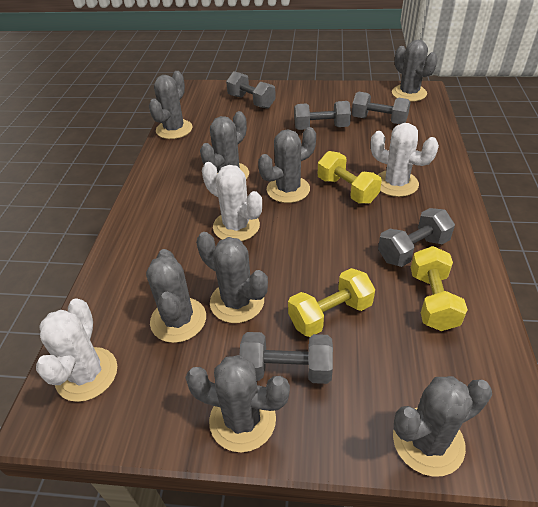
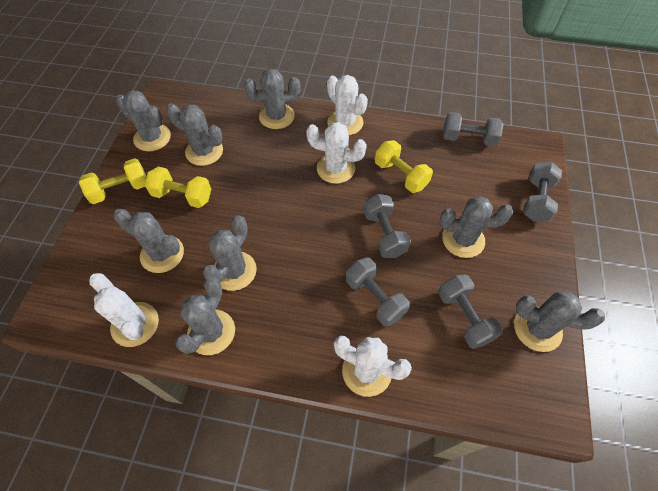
white cactus: 3 -> 4

